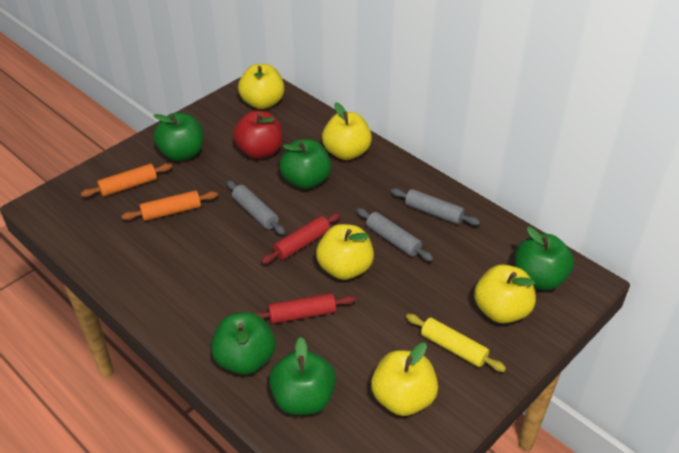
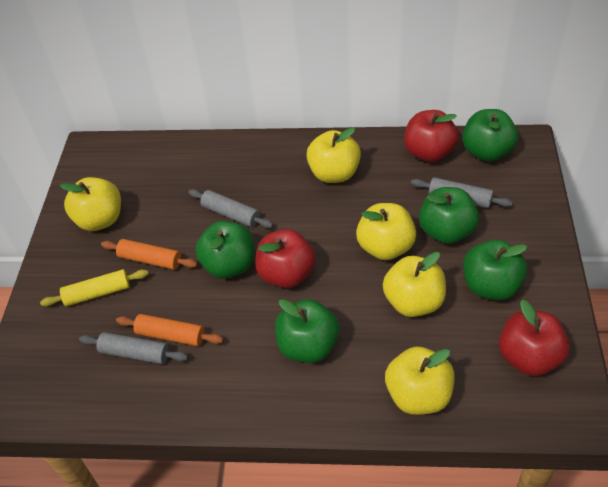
red apple: 1 -> 3
red rolling pin: 2 -> 0

